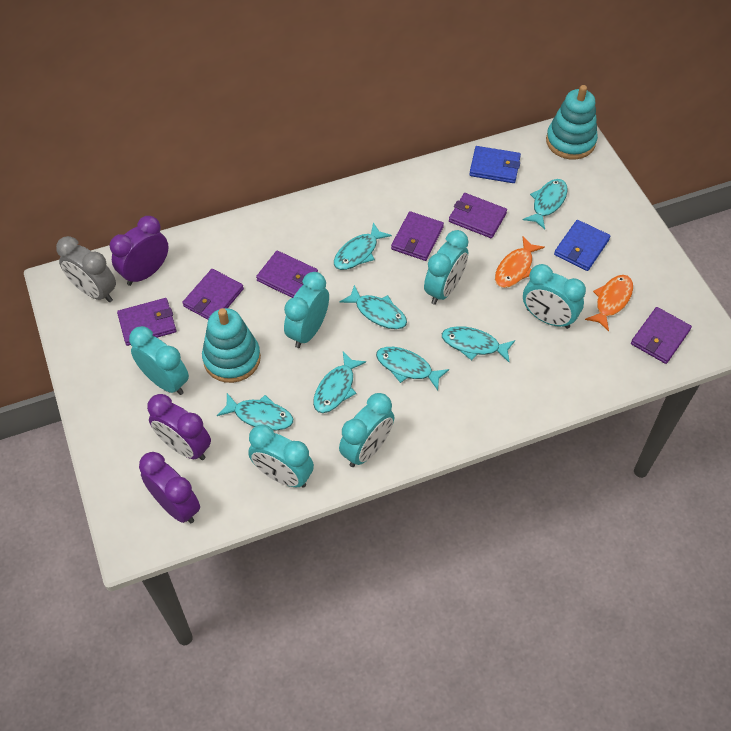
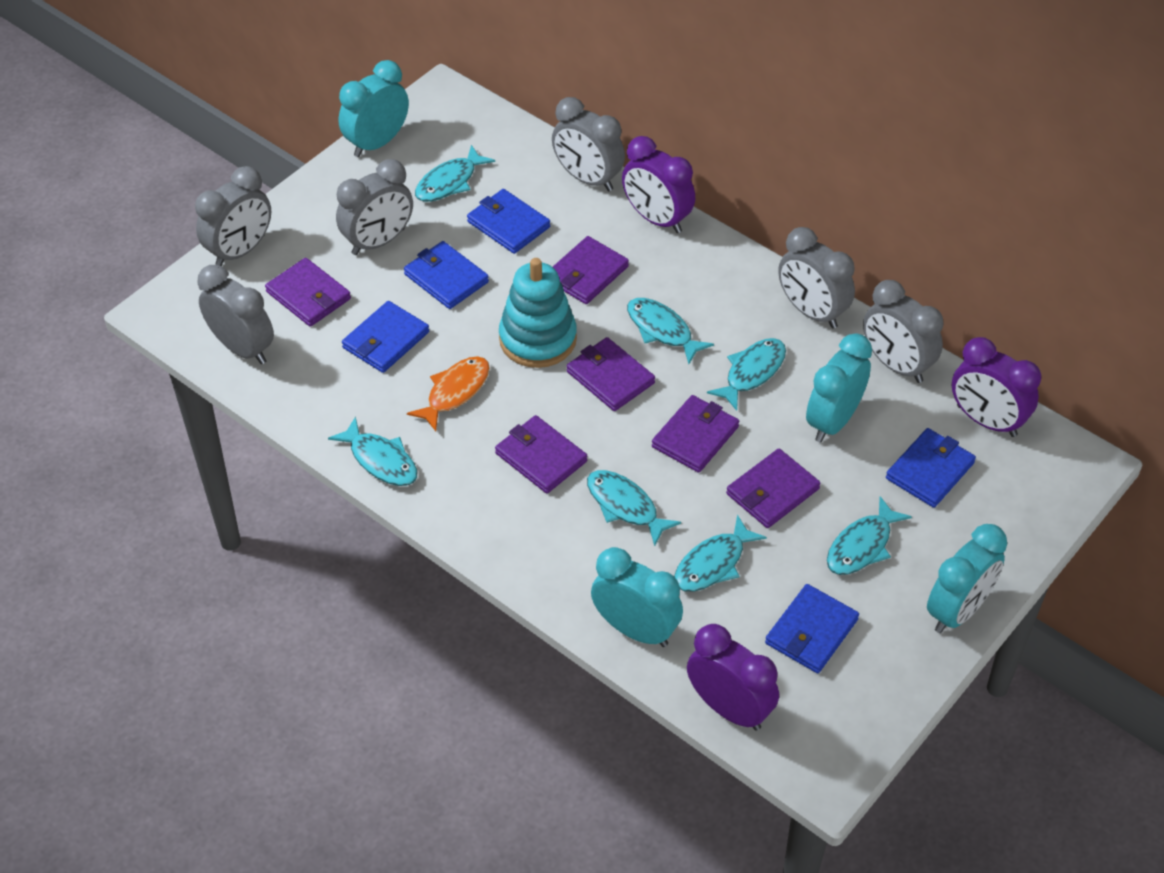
blue wallet: 2 -> 5
grey clock: 1 -> 6
orange fish: 2 -> 1
turquoise clock: 6 -> 4
turquoise stacking toy: 2 -> 1

